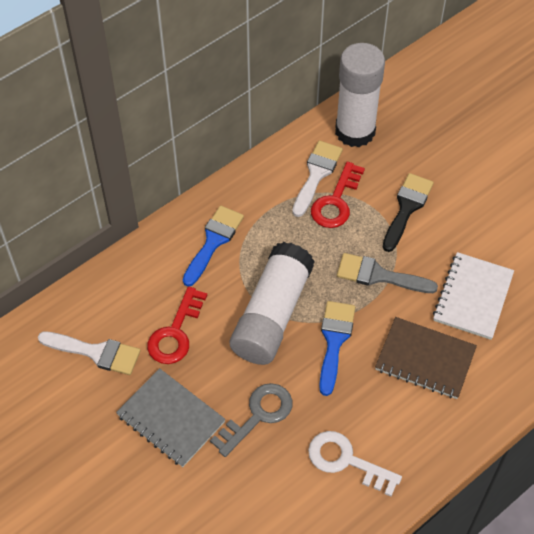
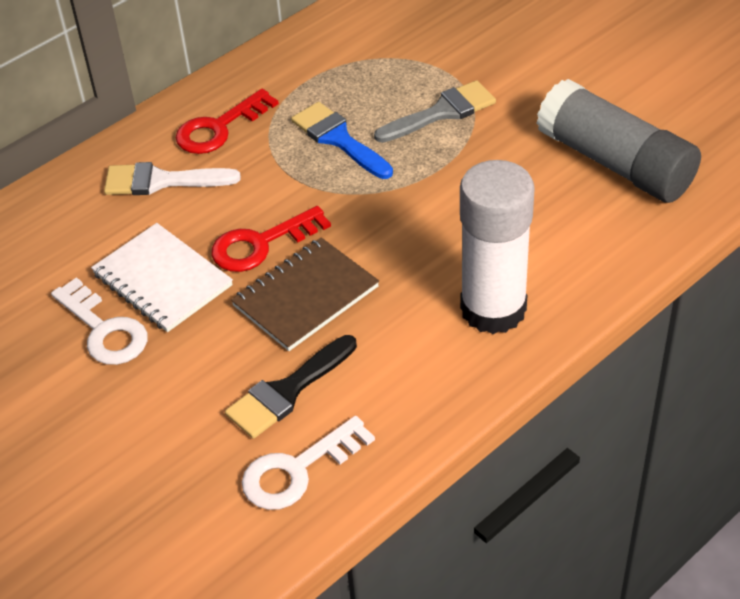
blue brush: 2 -> 1
grey glue stick: 0 -> 1
grey key: 1 -> 0
grey notebook: 1 -> 0
white brush: 2 -> 1
white glue stick: 2 -> 1
white key: 1 -> 2

